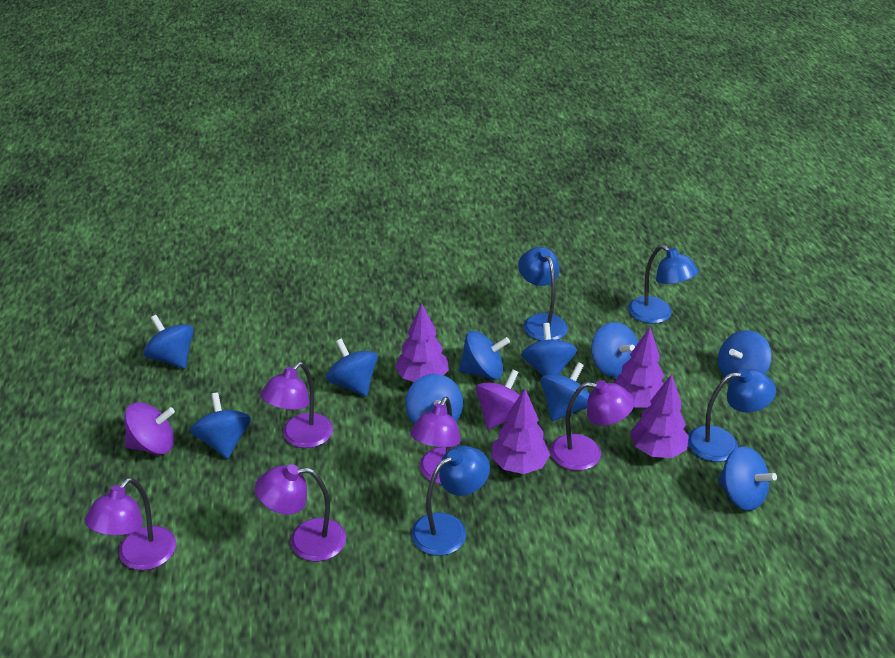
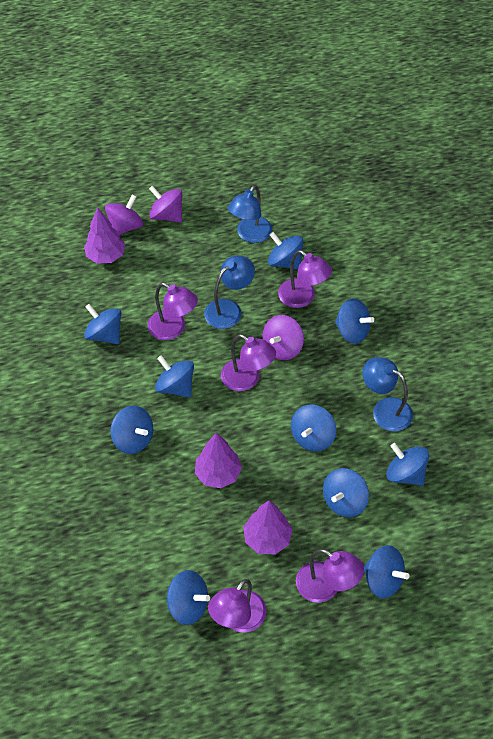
blue lamp: 4 -> 3
purple spinning top: 2 -> 3
purple tree: 4 -> 3

